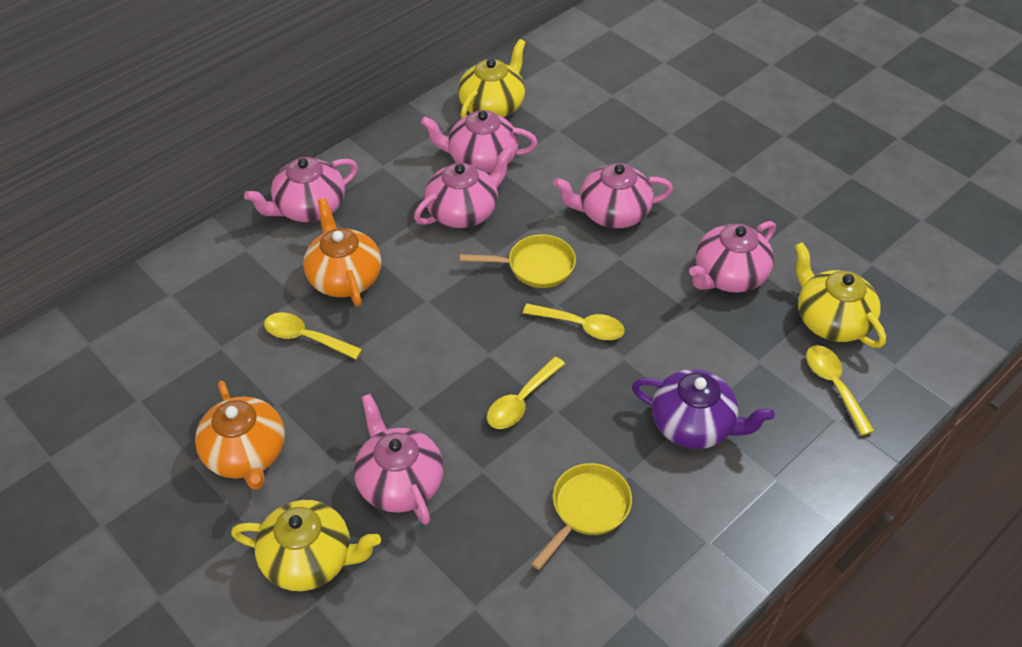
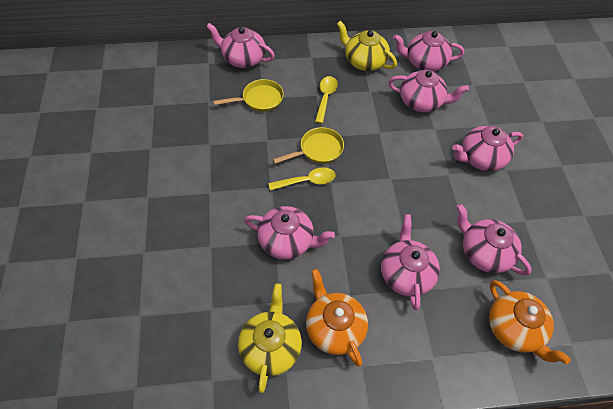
pink teapot: 6 -> 7
purple teapot: 1 -> 0
yellow spoon: 4 -> 2
yellow teapot: 3 -> 2

